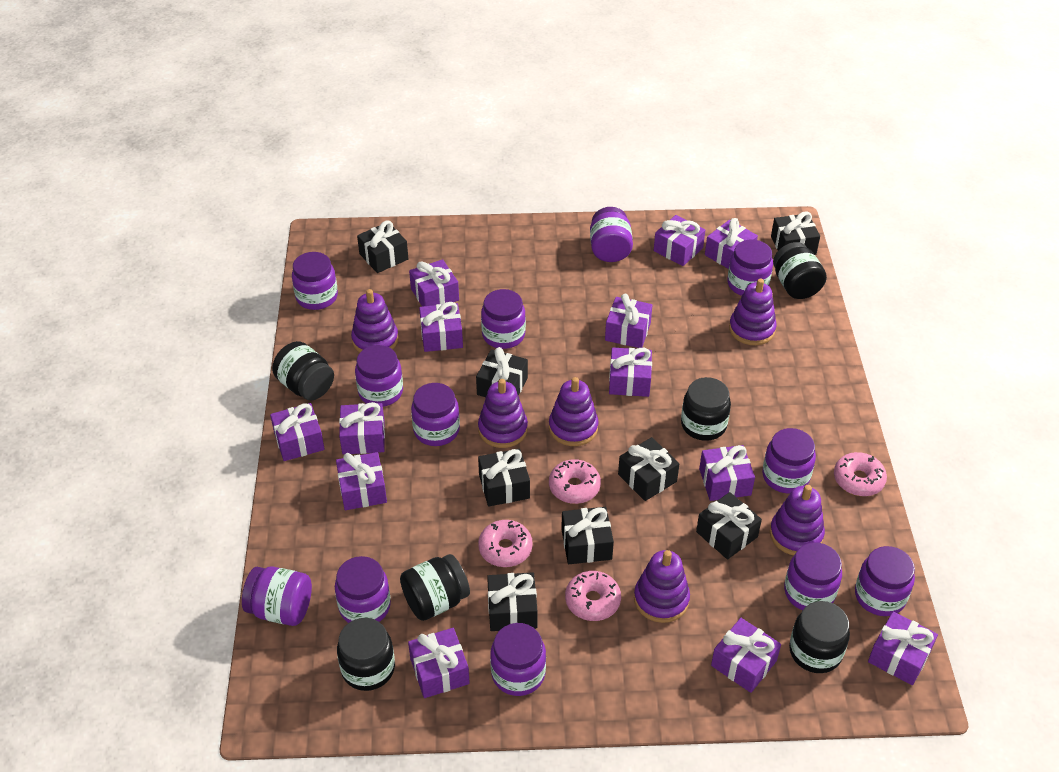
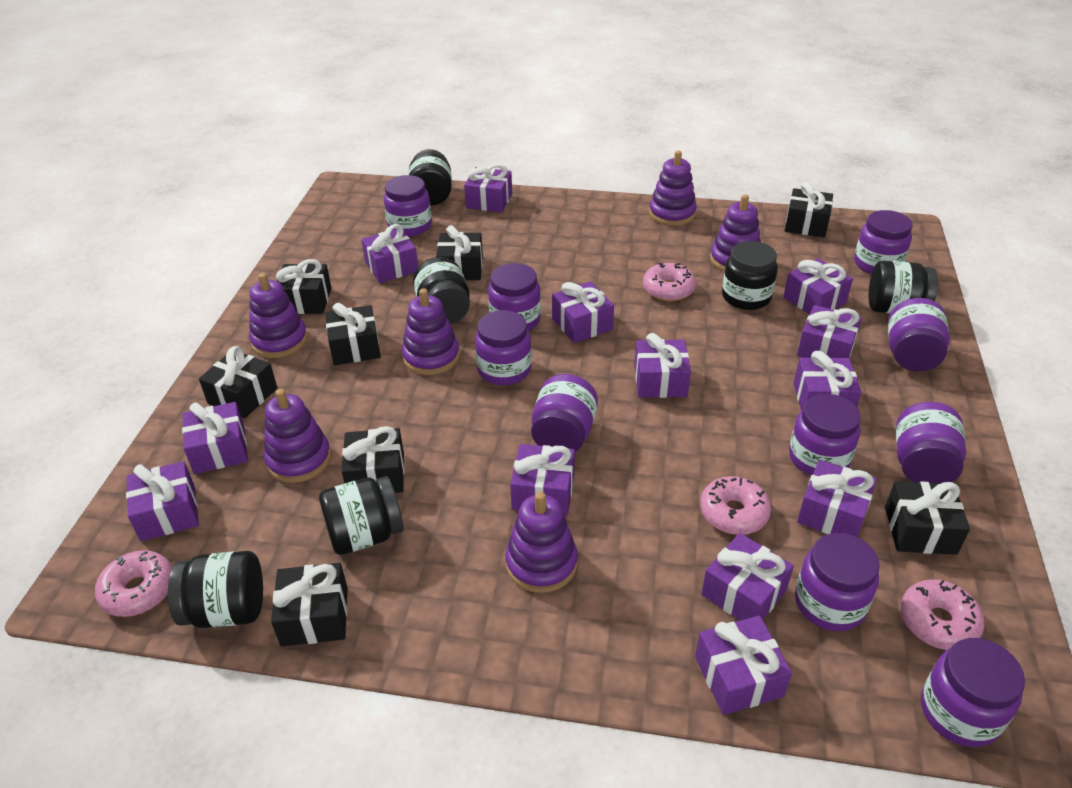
purple jar: 12 -> 10

